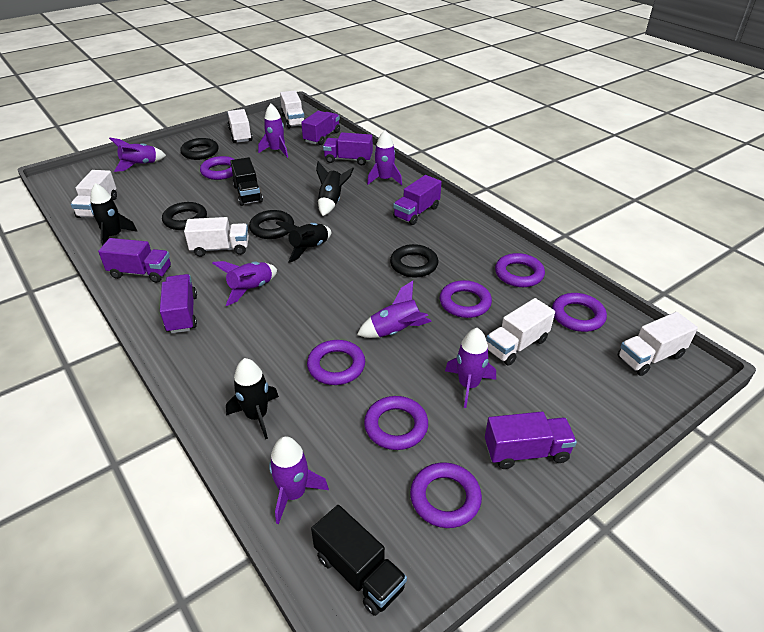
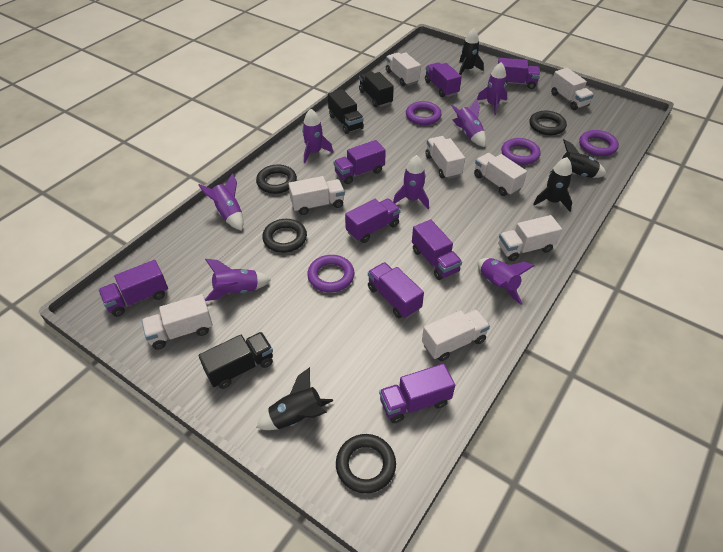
black truck: 2 -> 3
purple ring: 7 -> 4
purple truck: 6 -> 8
white truck: 6 -> 8

